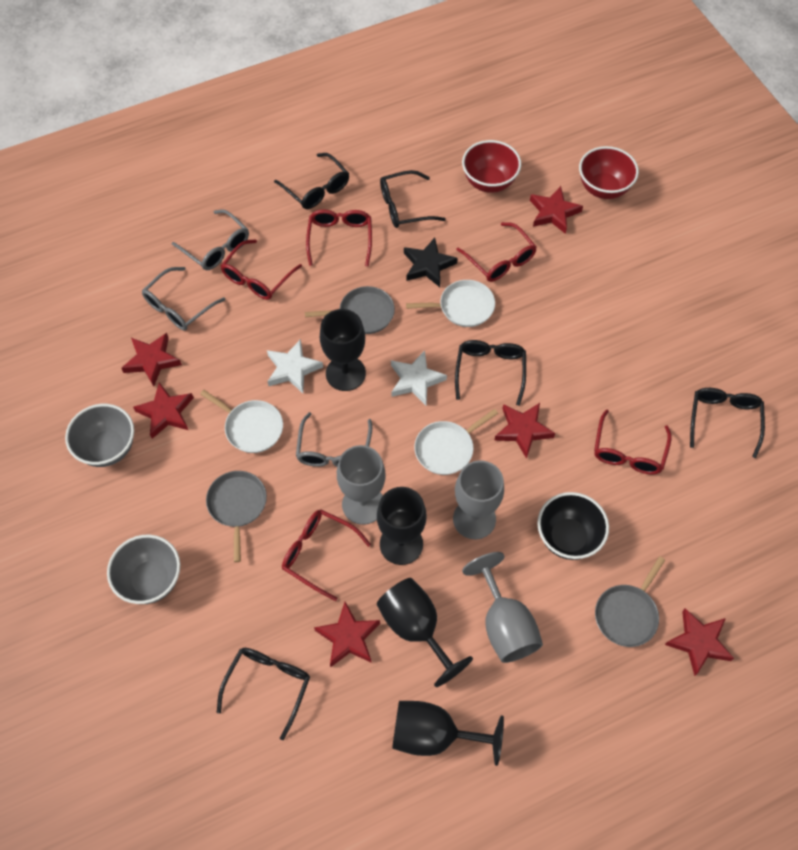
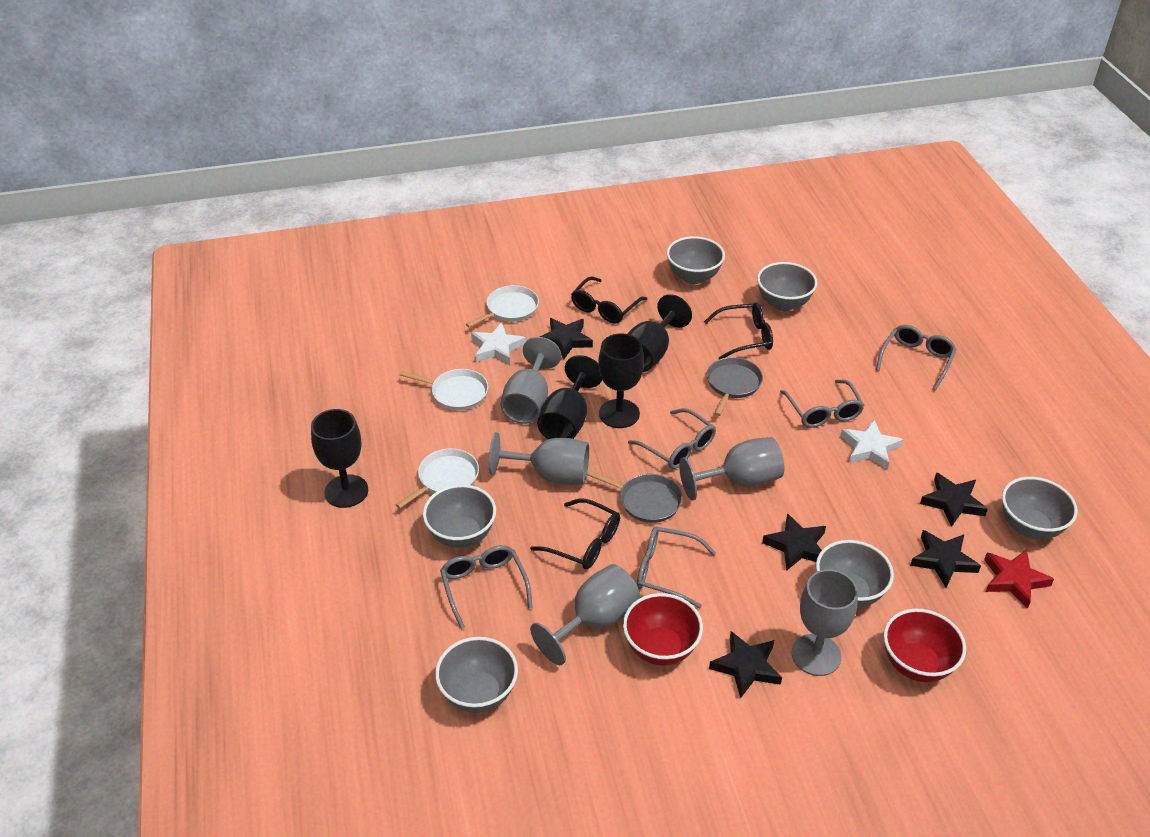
black bowl: 1 -> 0
black glasses: 5 -> 3
black star: 1 -> 5
grey bowl: 2 -> 6
grey glasses: 3 -> 5
grey goblet: 3 -> 5
grey pan: 3 -> 2
red glasses: 5 -> 0
red star: 6 -> 1

